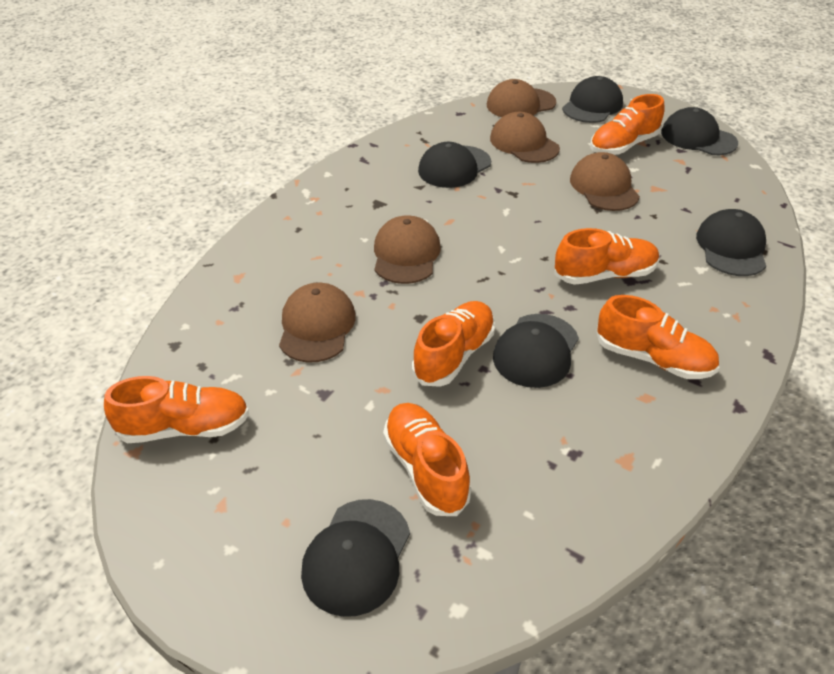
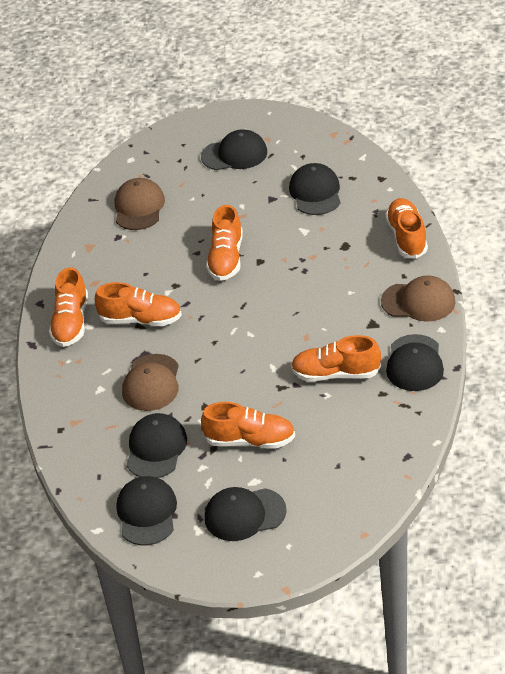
brown cap: 5 -> 3

